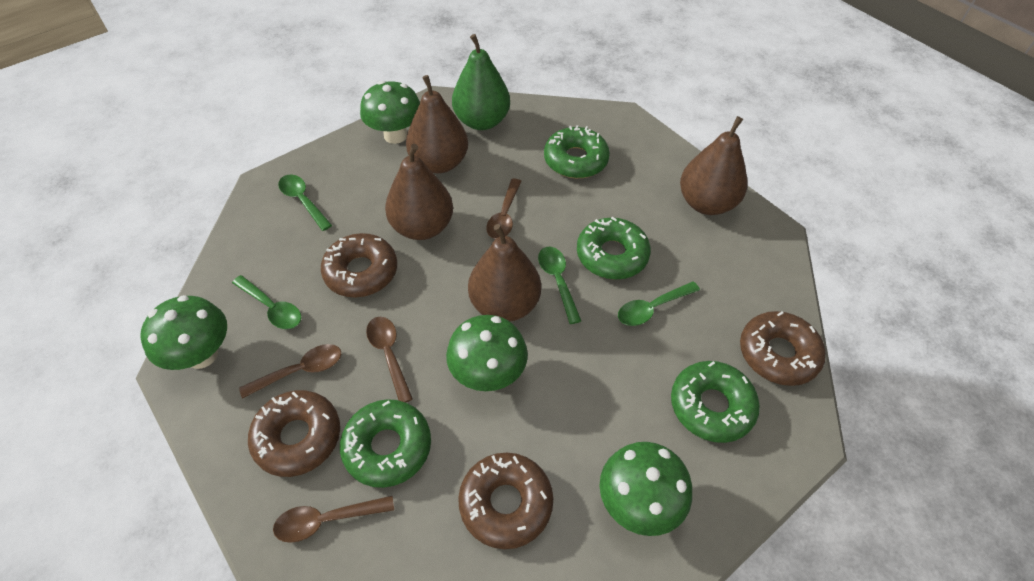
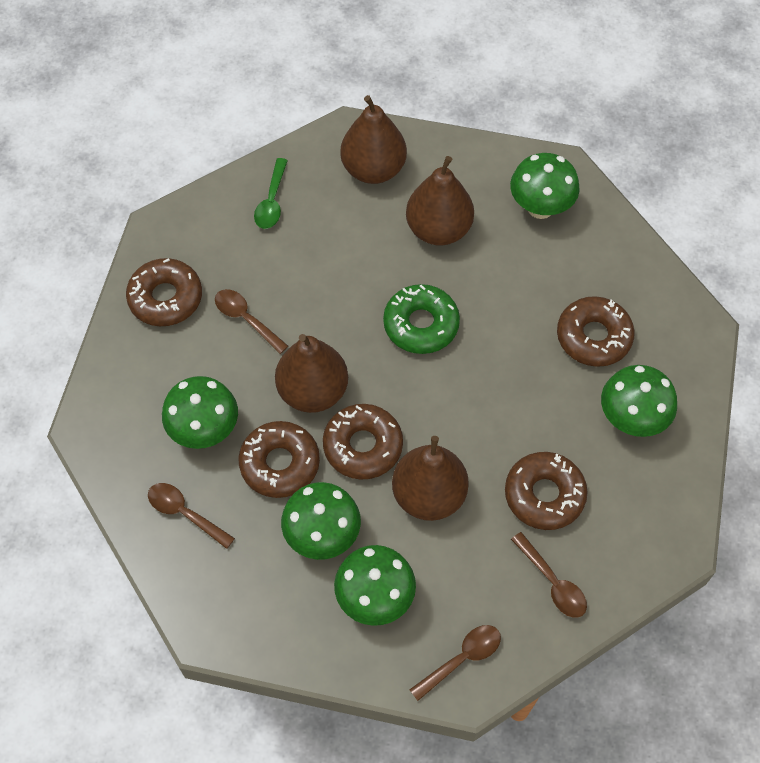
brown donut: 4 -> 5
green donut: 4 -> 1
green mushroom: 4 -> 5
green pear: 1 -> 0
green spoon: 4 -> 1

